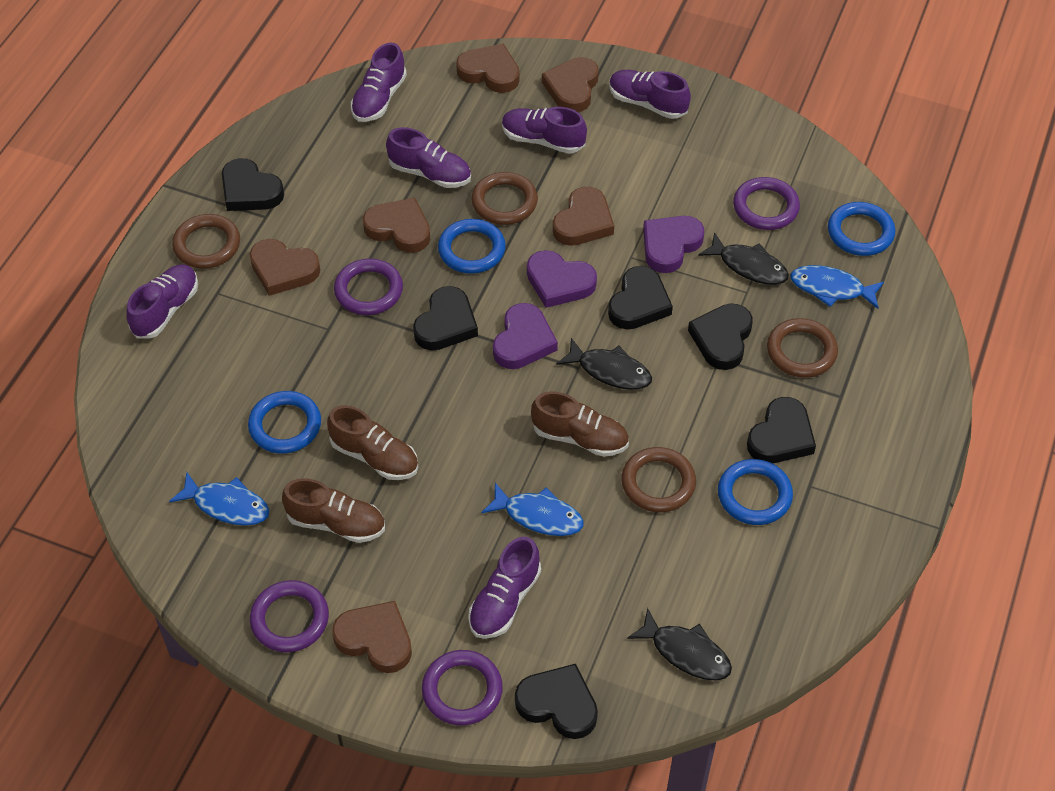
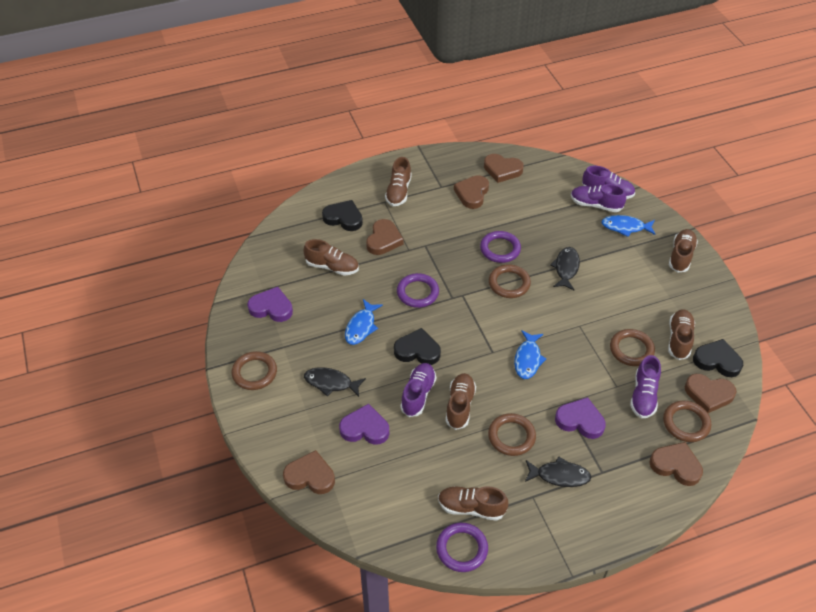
black heart: 6 -> 3
blue ring: 4 -> 0
brown ring: 4 -> 5
brown shoe: 3 -> 6
purple ring: 4 -> 3
purple shoe: 6 -> 4

